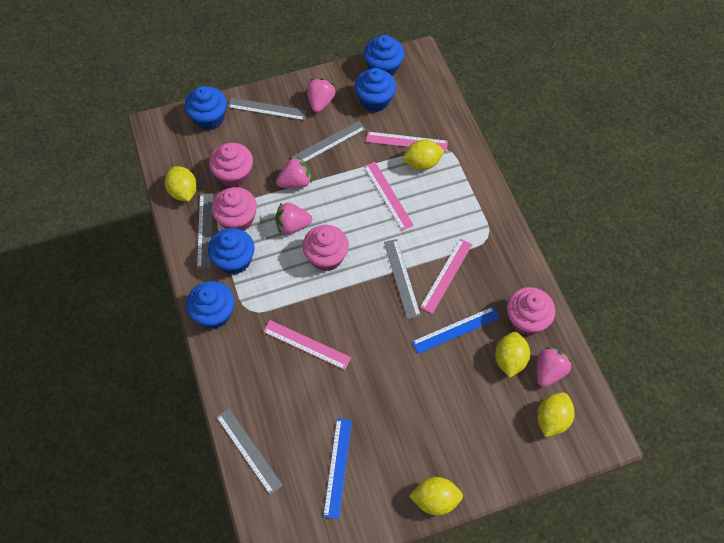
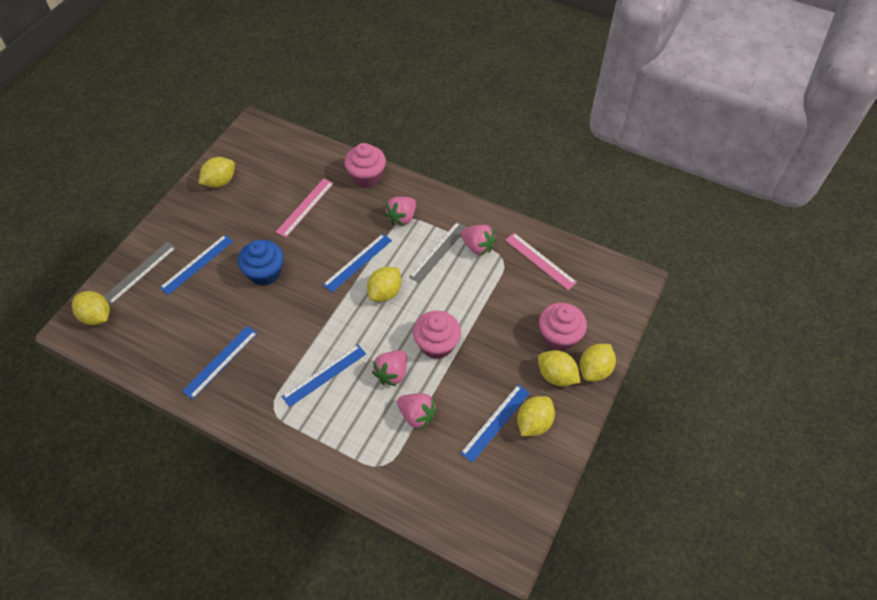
blue cupcake: 5 -> 1
blue ruler: 2 -> 5
grey ruler: 5 -> 2
pink cupcake: 4 -> 3
pink ruler: 4 -> 2
yellow lemon: 5 -> 6

